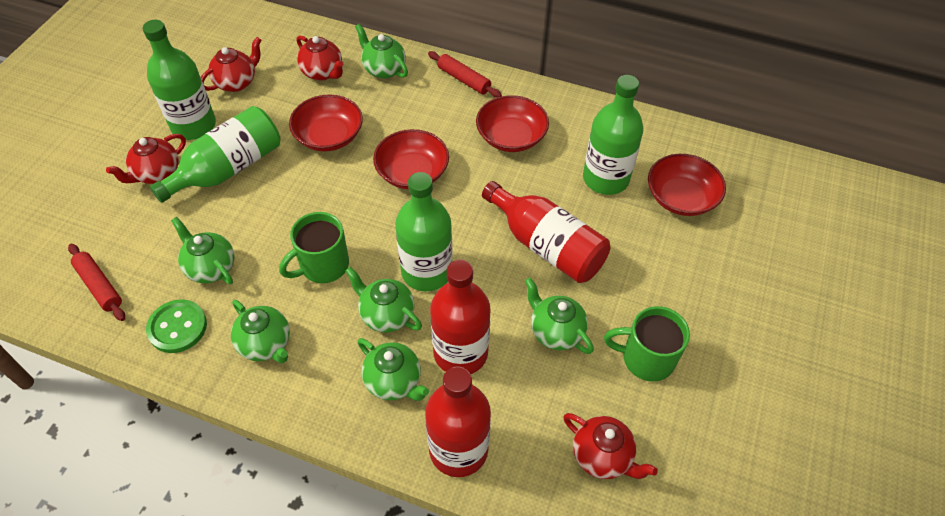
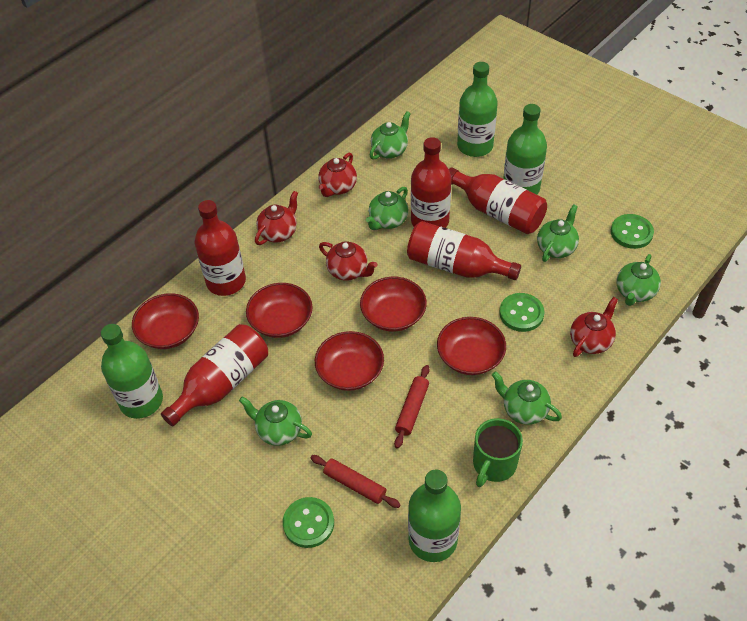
green button: 1 -> 3
green mug: 2 -> 1
red bottle: 3 -> 5
red bowl: 4 -> 5

